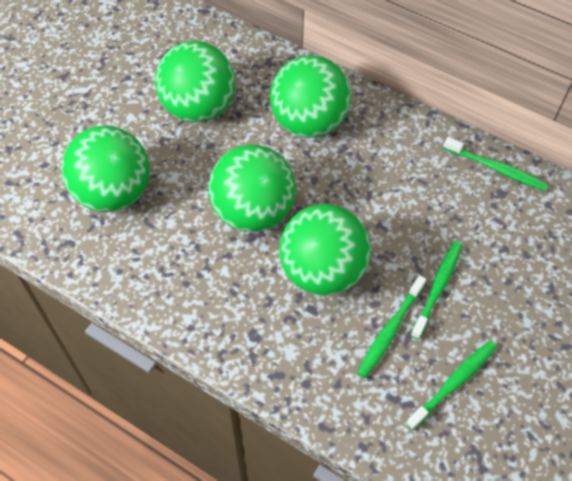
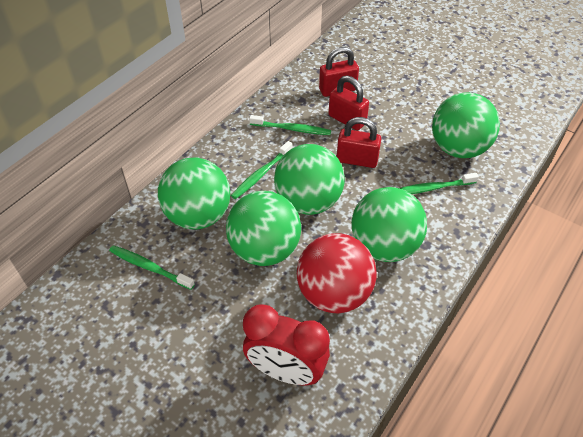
red ball: 0 -> 1
red clock: 0 -> 1
red padlock: 0 -> 3

